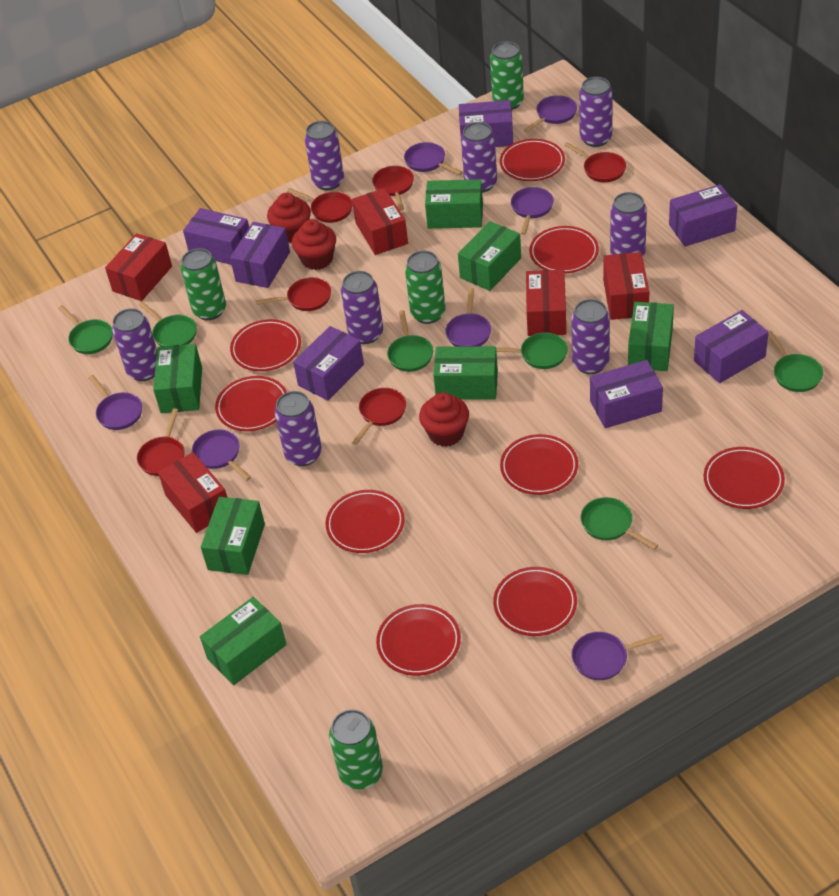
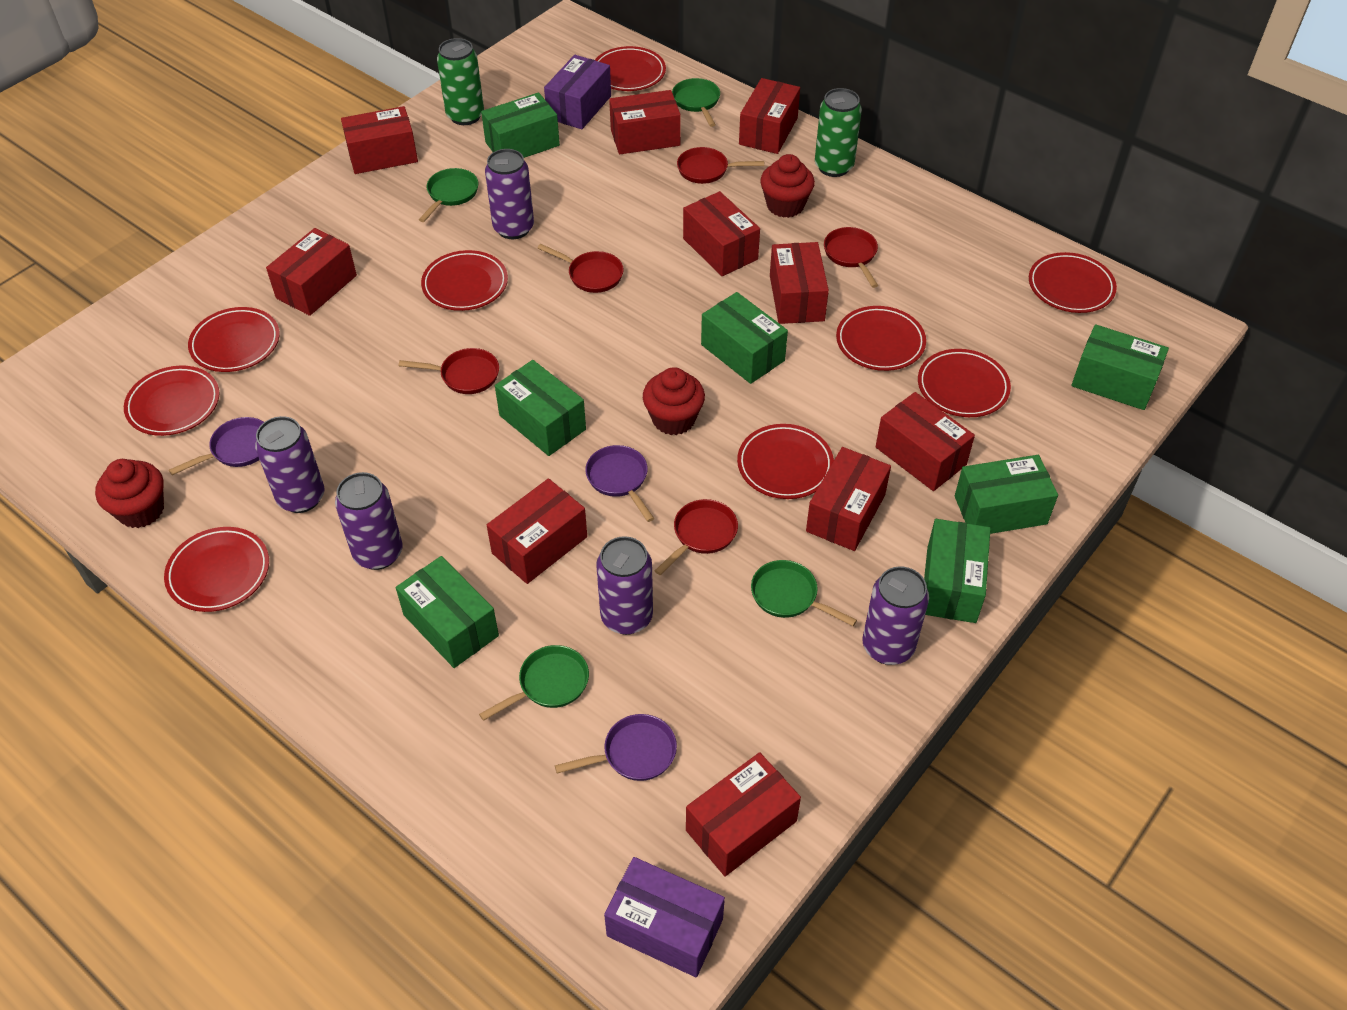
green can: 4 -> 2
green pan: 6 -> 4
purple box: 7 -> 2
purple can: 8 -> 5
purple pan: 7 -> 3
red box: 5 -> 10
red pan: 6 -> 5

